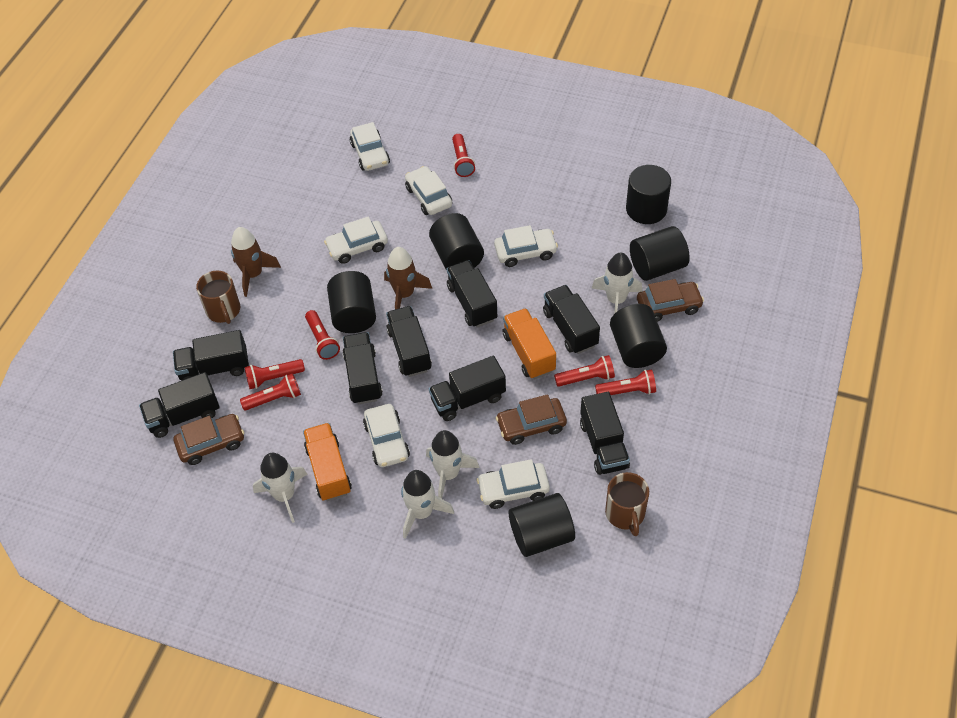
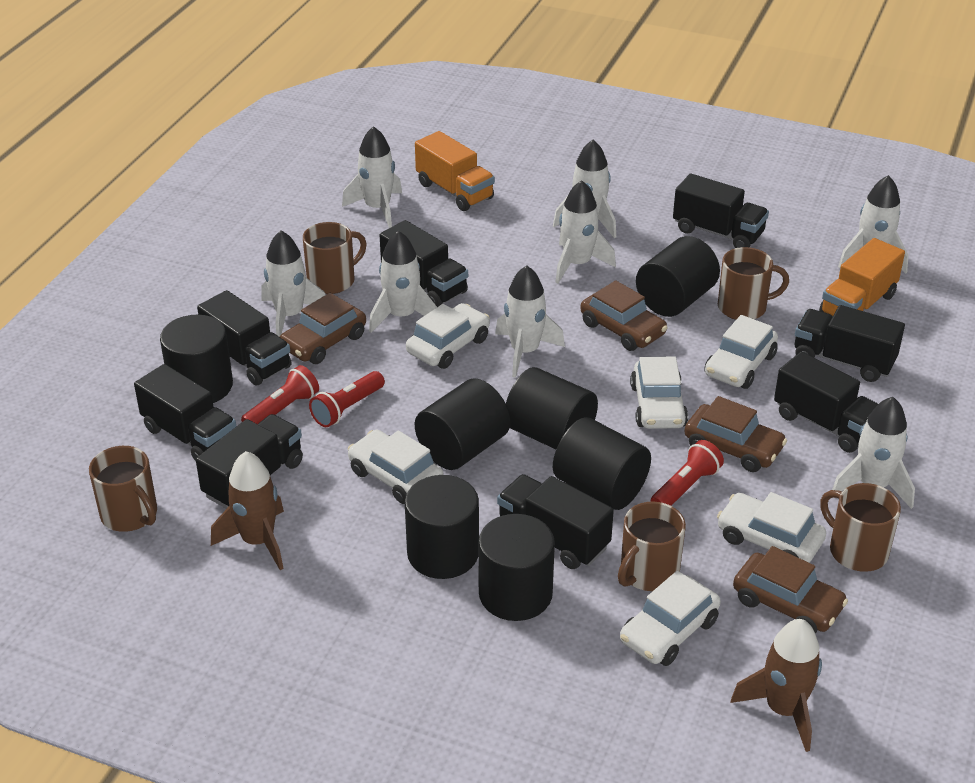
black cylinder: 6 -> 7
brown car: 3 -> 4
brown mug: 2 -> 5
red flashlight: 6 -> 3
white rocket: 4 -> 8

